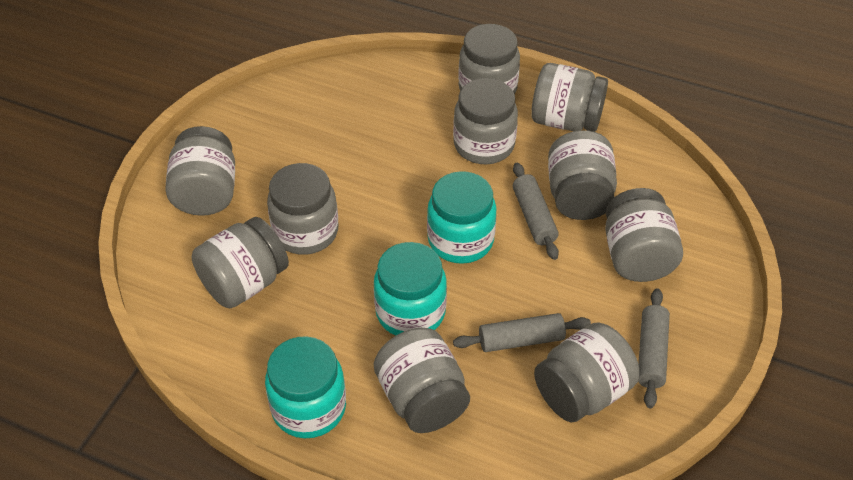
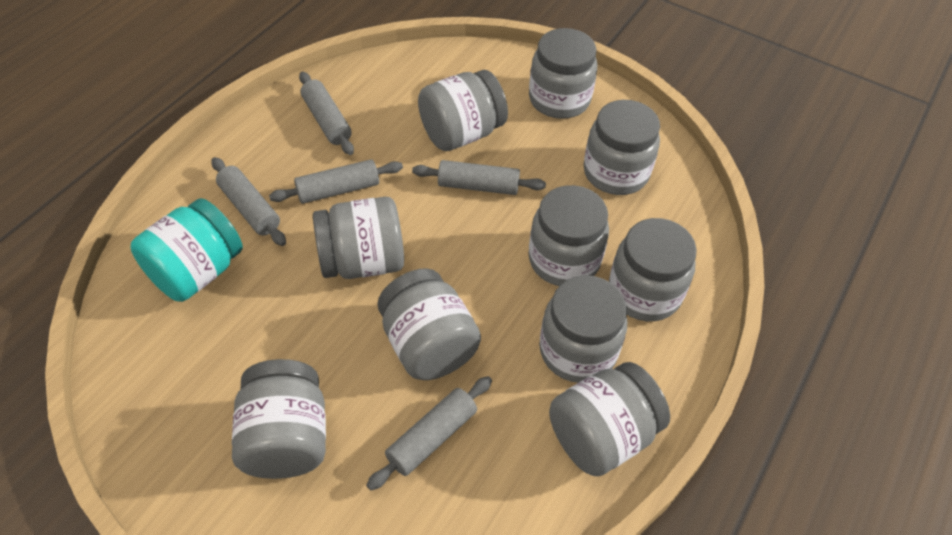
grey rolling pin: 3 -> 5
turquoise jar: 3 -> 1

